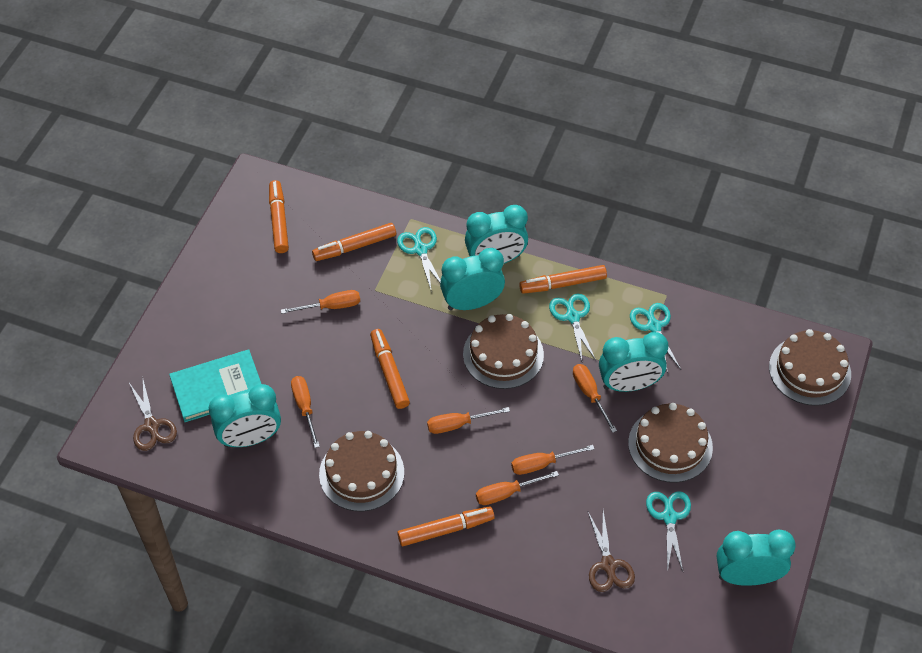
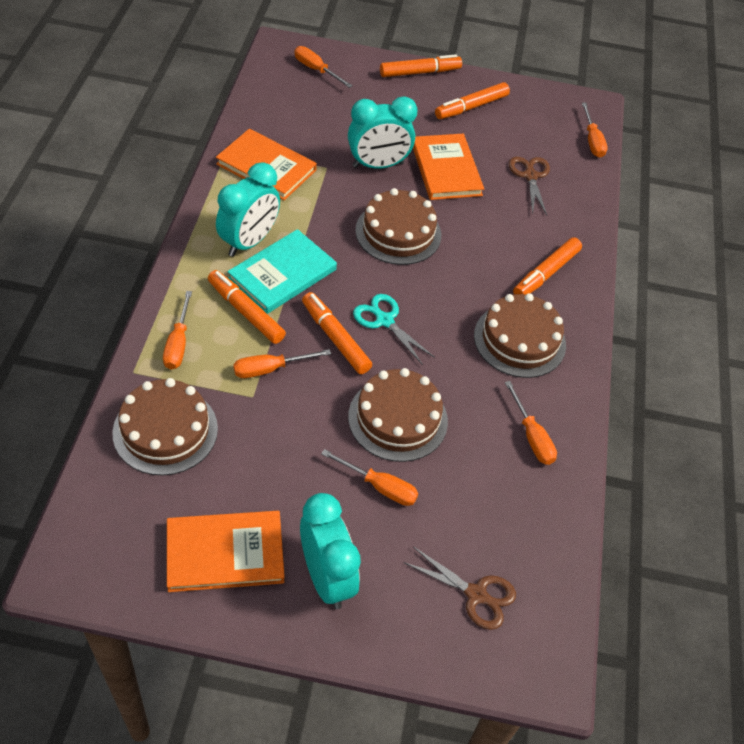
orange book: 0 -> 3
turquoise clock: 5 -> 3
turquoise scissors: 4 -> 1

